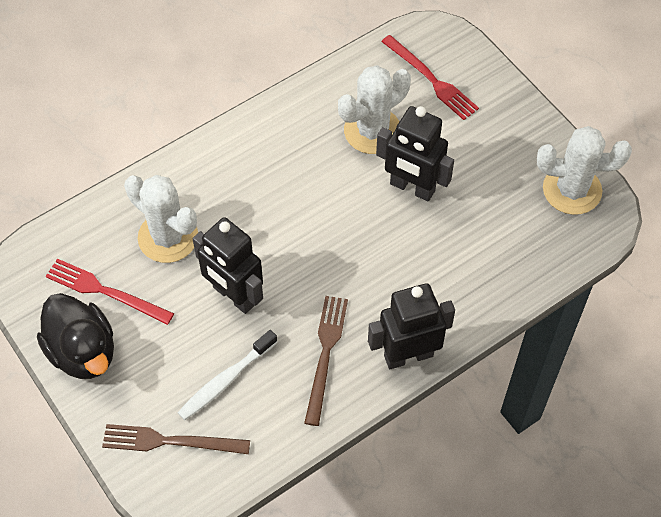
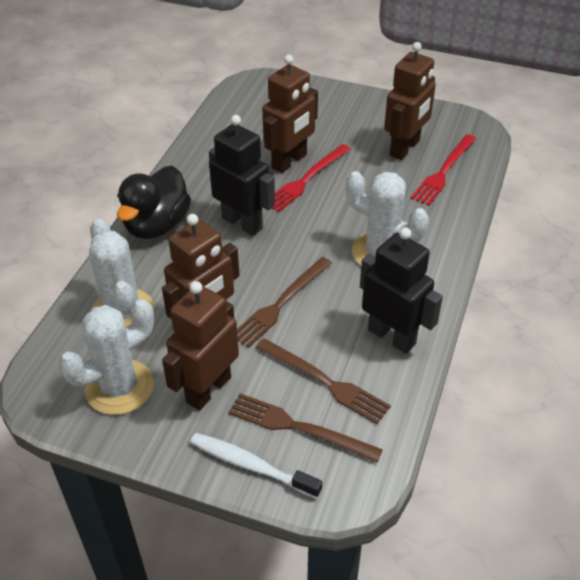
black robot: 3 -> 2
brown fork: 2 -> 3
brown robot: 0 -> 4

